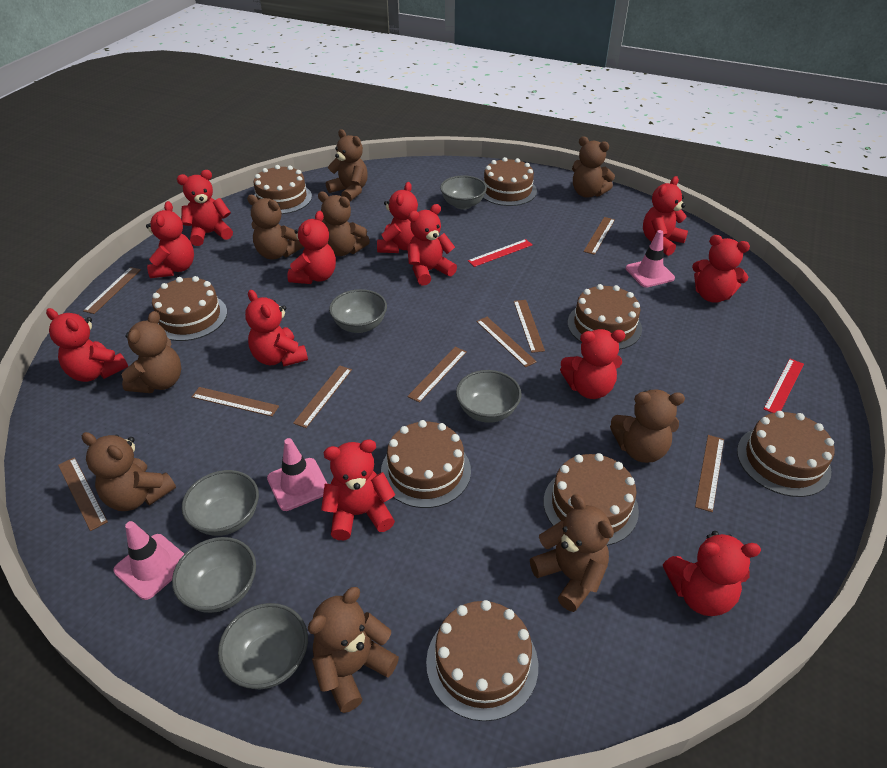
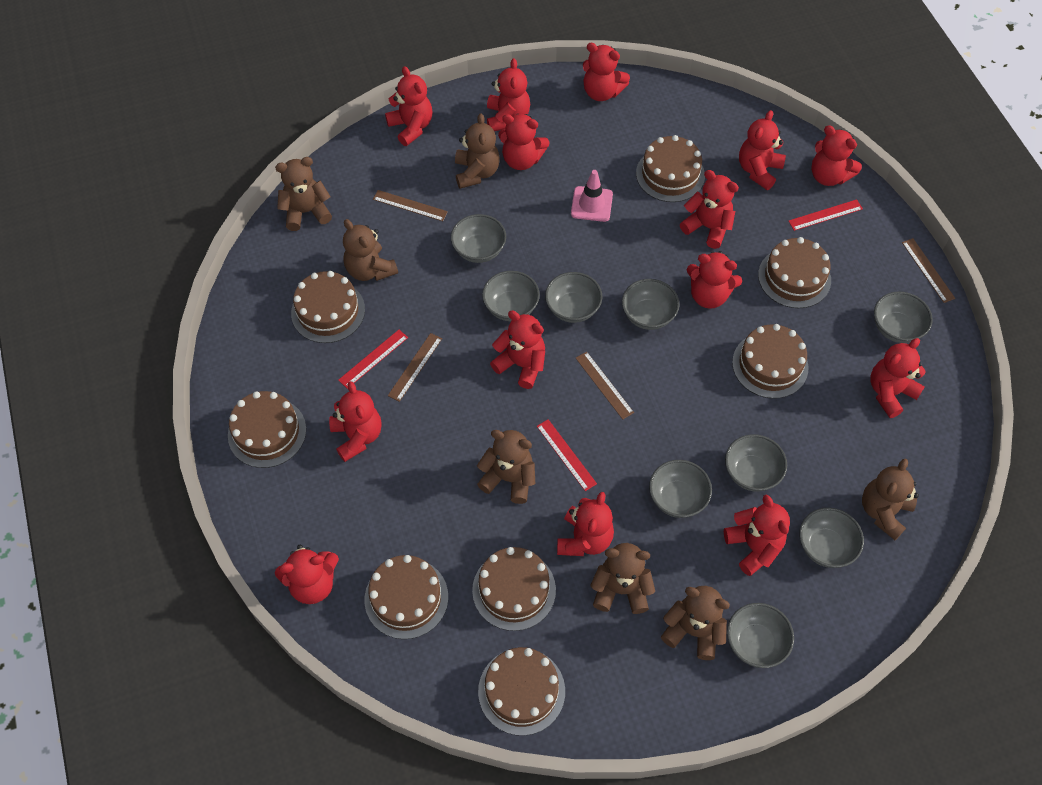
brown ruler: 9 -> 4
brown teddy bear: 9 -> 7
grey bowl: 6 -> 9
pink traffic cone: 3 -> 1
red ruler: 2 -> 3
red teddy bear: 12 -> 14

